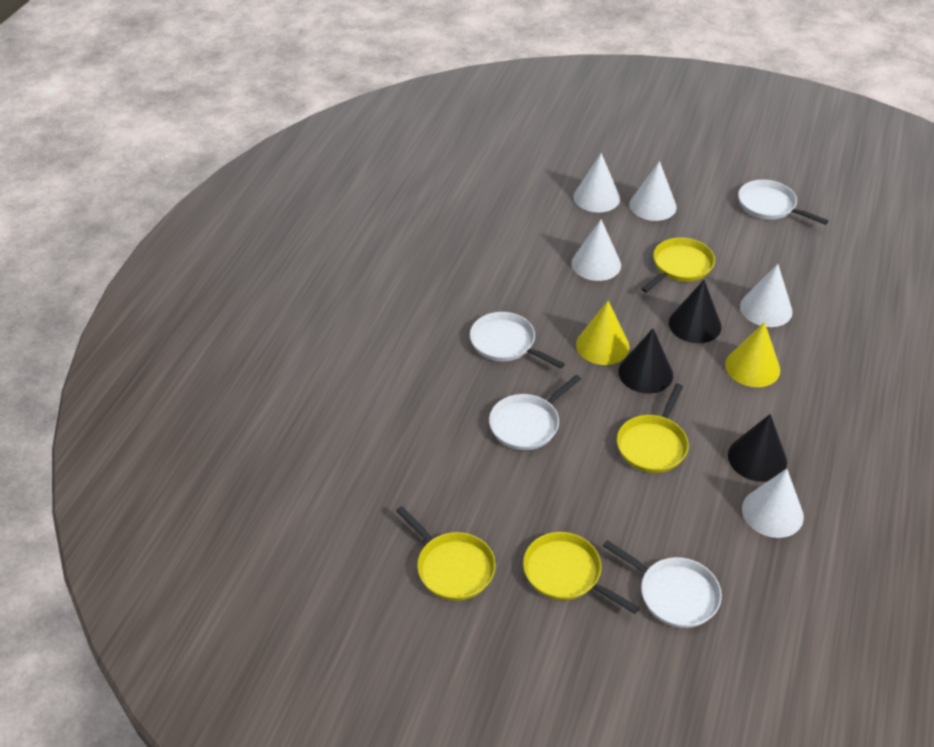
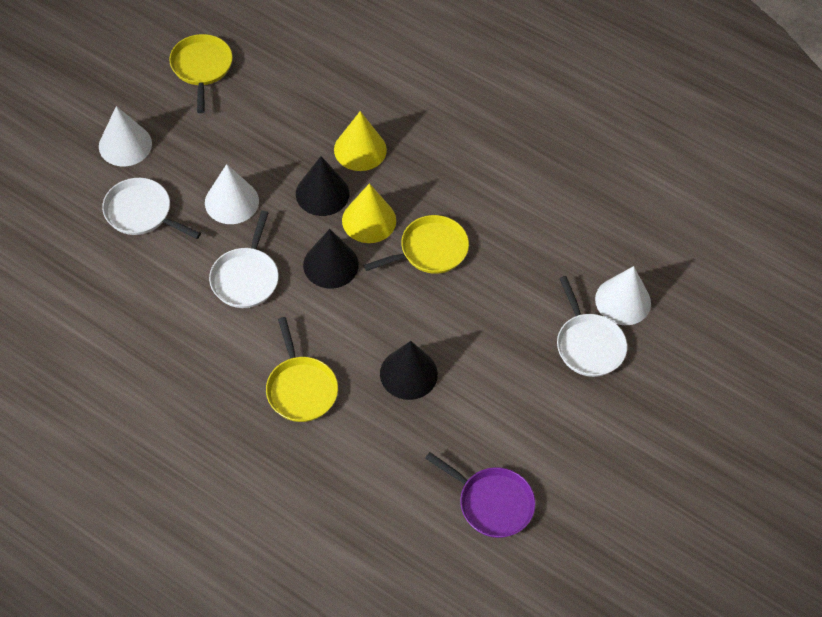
purple pan: 0 -> 1
white cone: 5 -> 3
white pan: 4 -> 3
yellow pan: 4 -> 3

